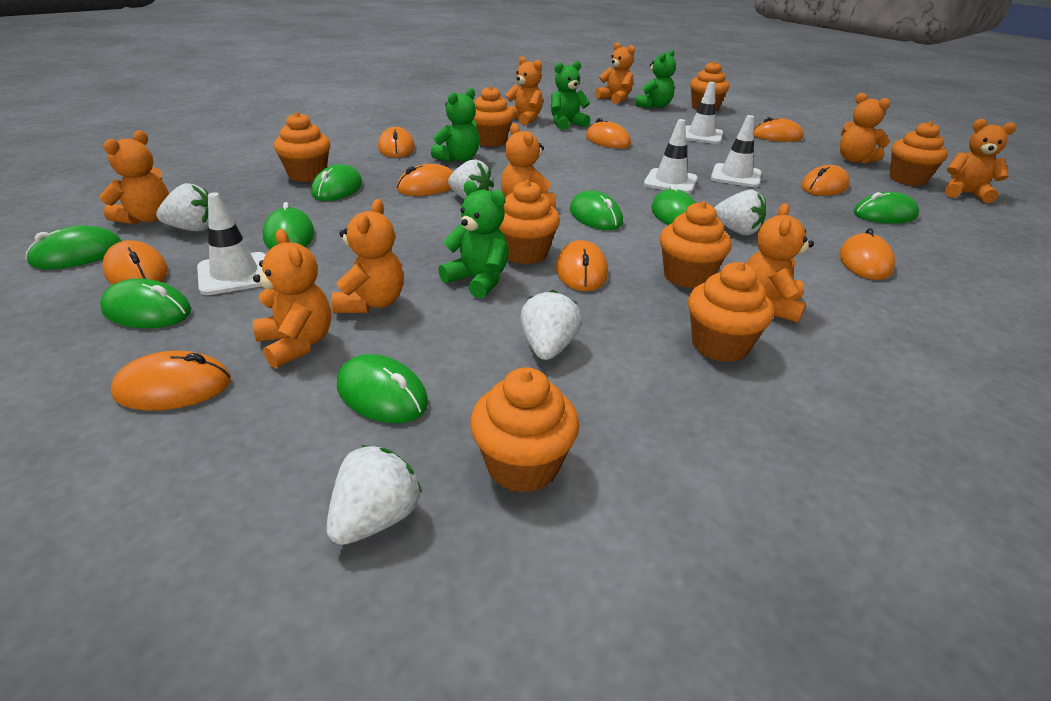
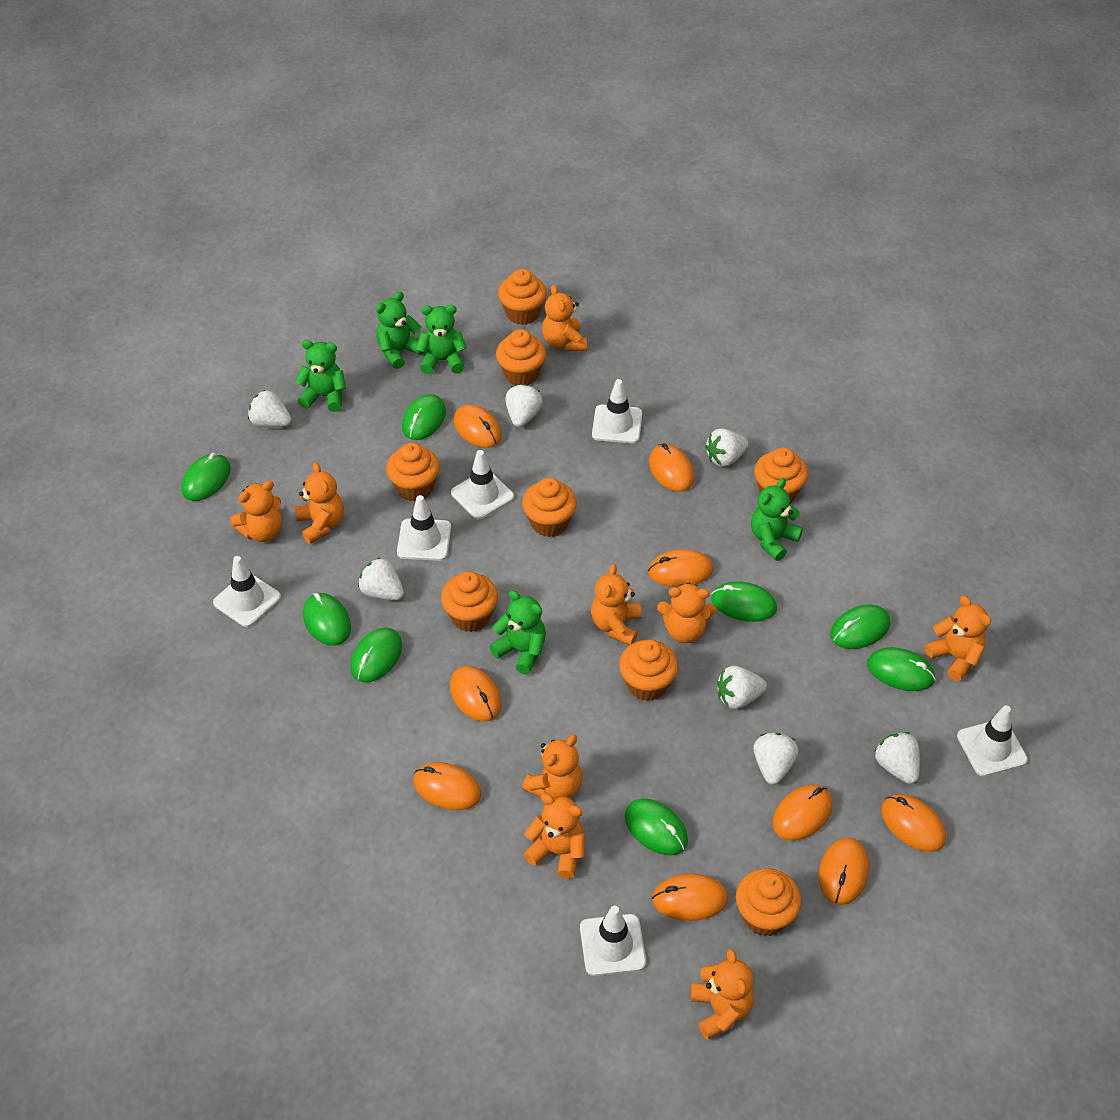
green teddy bear: 4 -> 5
white strawberry: 5 -> 7
white traffic cone: 4 -> 6

